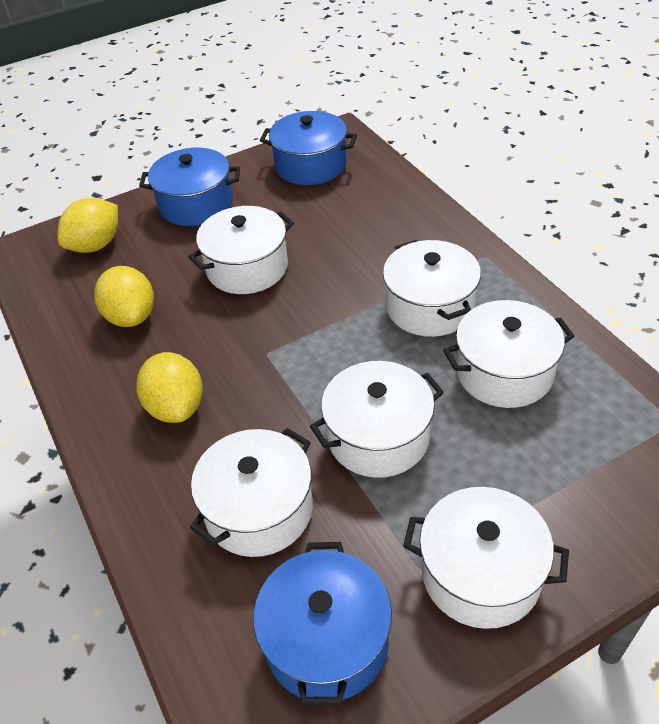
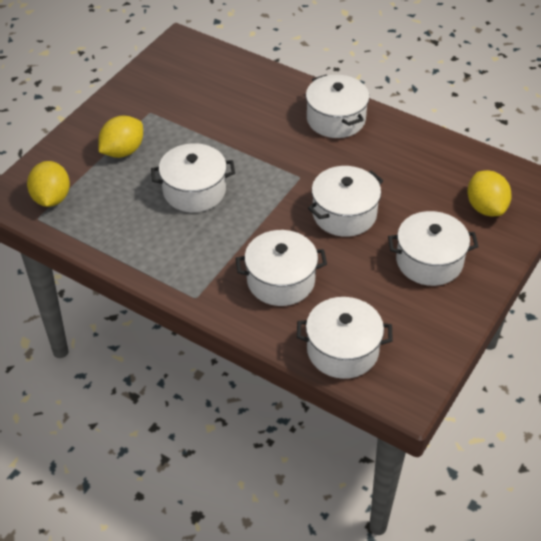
blue pot: 3 -> 0

